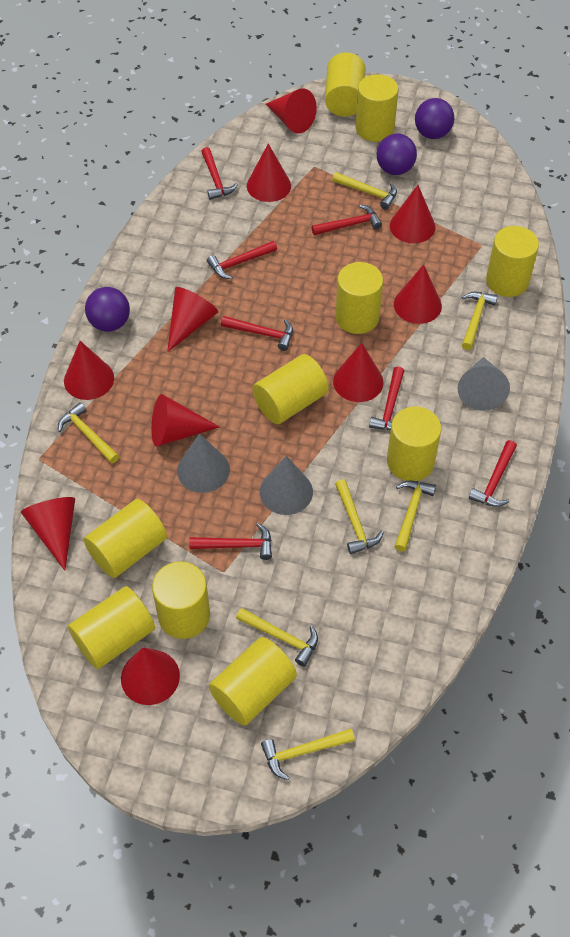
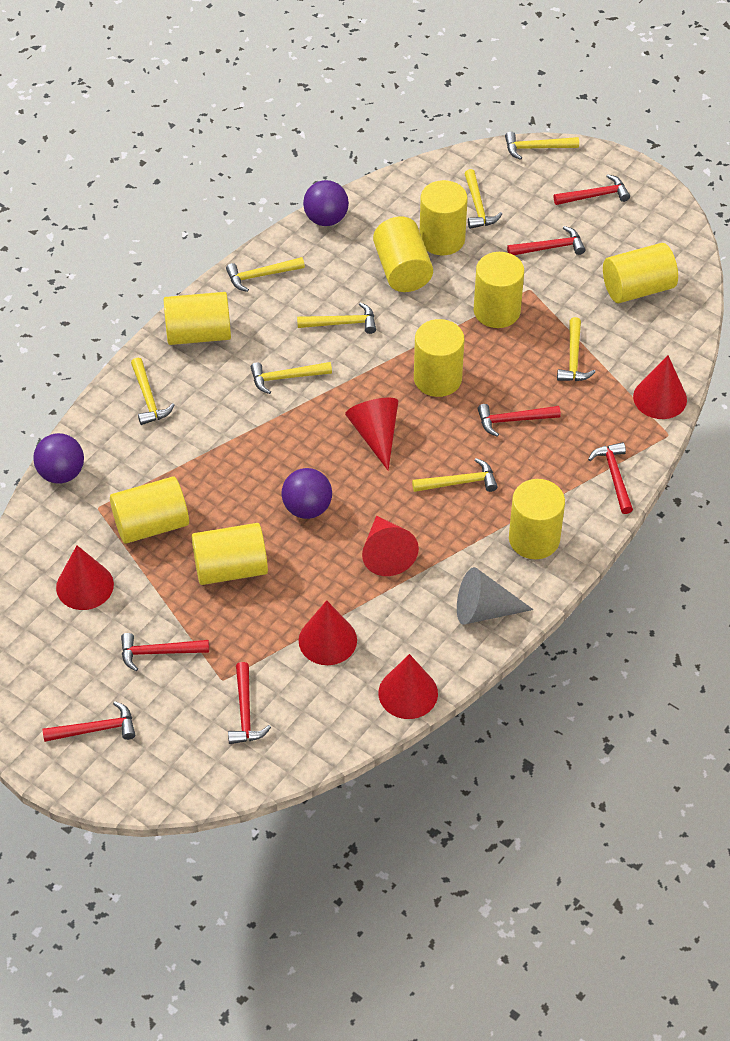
grey cone: 3 -> 1
red cone: 10 -> 6
yellow cylinder: 10 -> 9
yellow hammer: 7 -> 8

